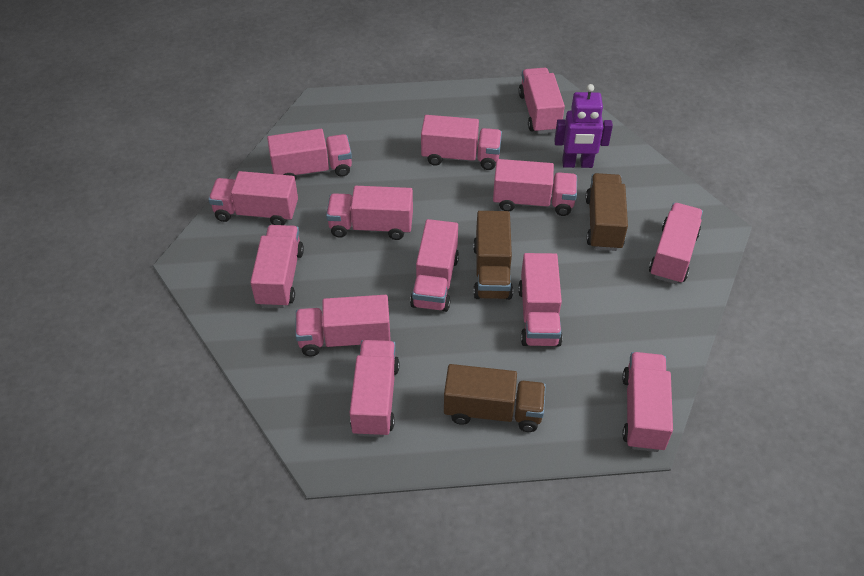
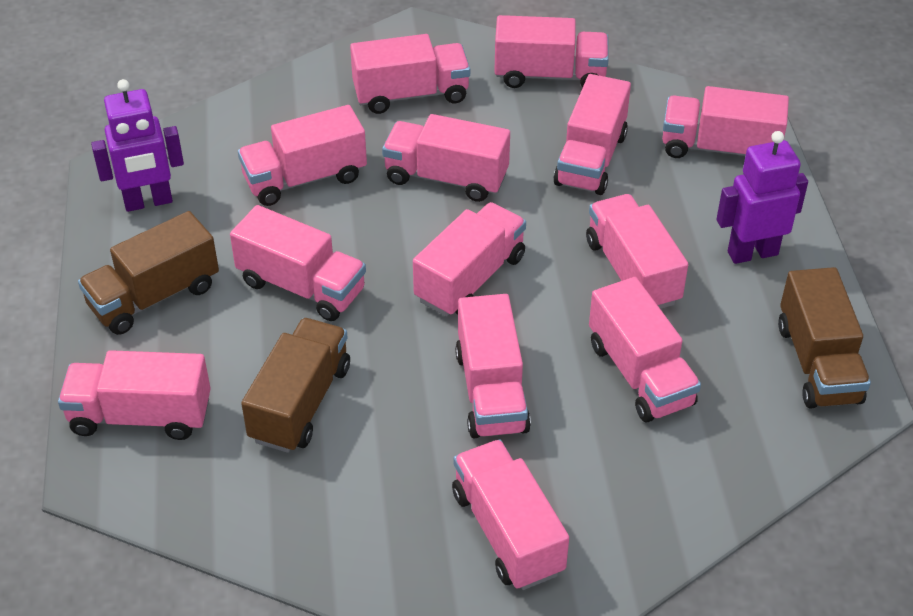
purple robot: 1 -> 2

